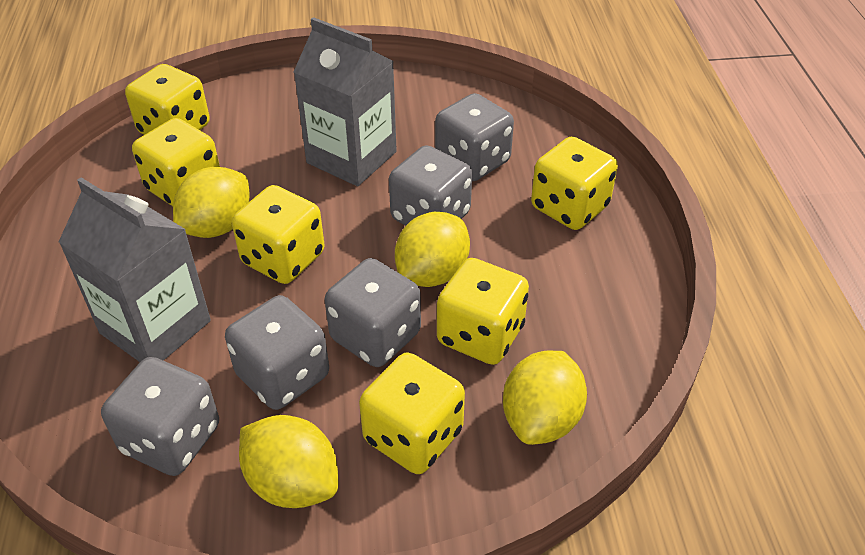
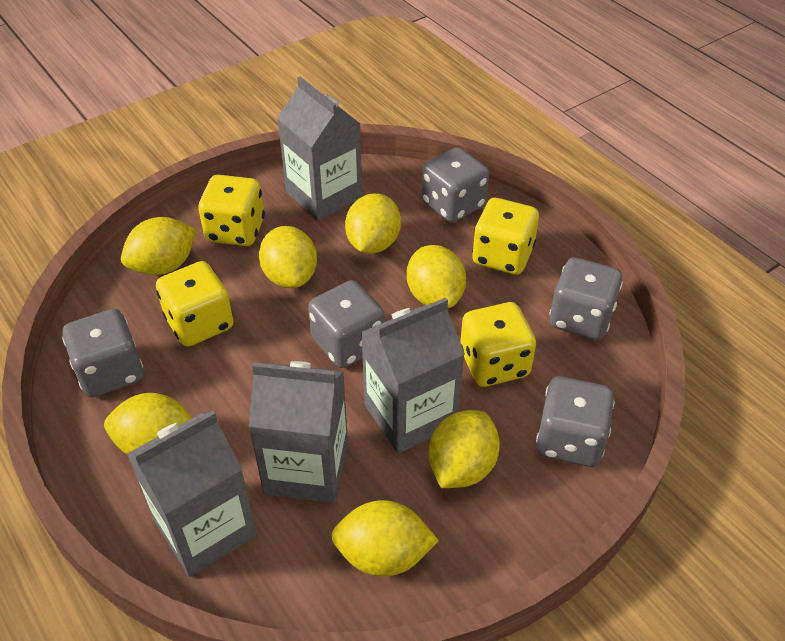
grey carton: 2 -> 4
yellow dice: 6 -> 4
yellow lemon: 4 -> 7

